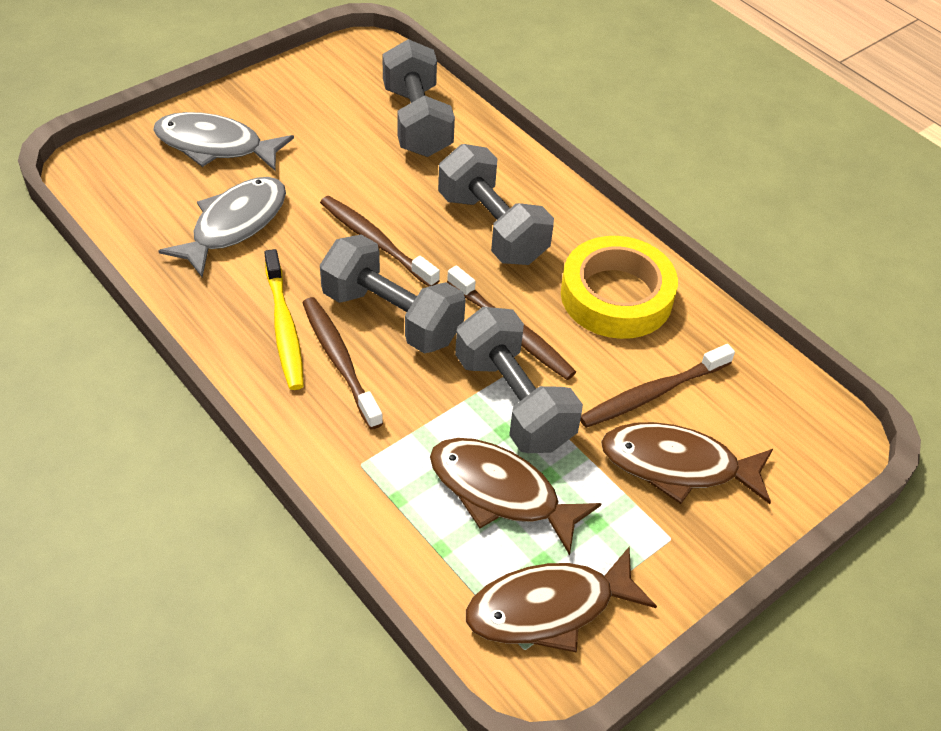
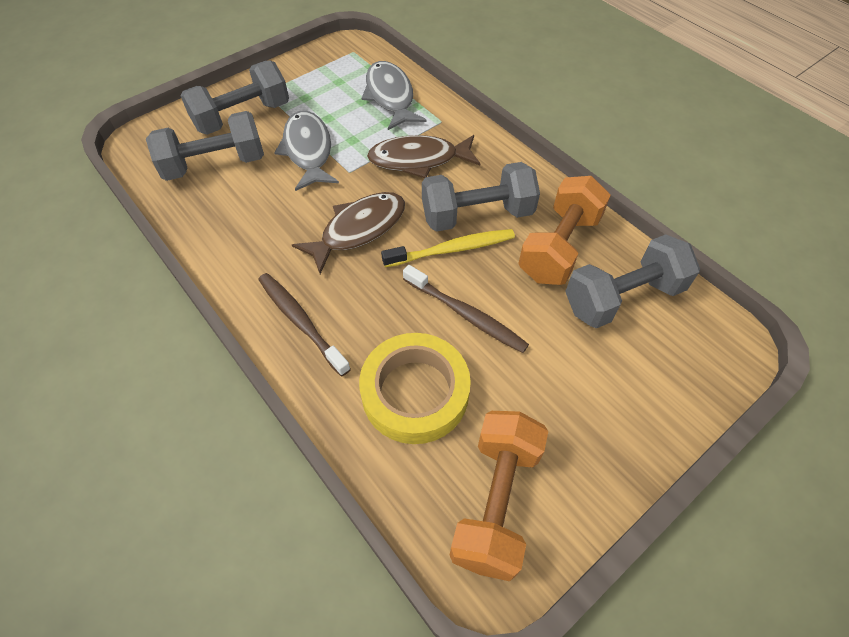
brown fish: 3 -> 2
brown toothbrush: 4 -> 2
orange dumbbell: 0 -> 2

